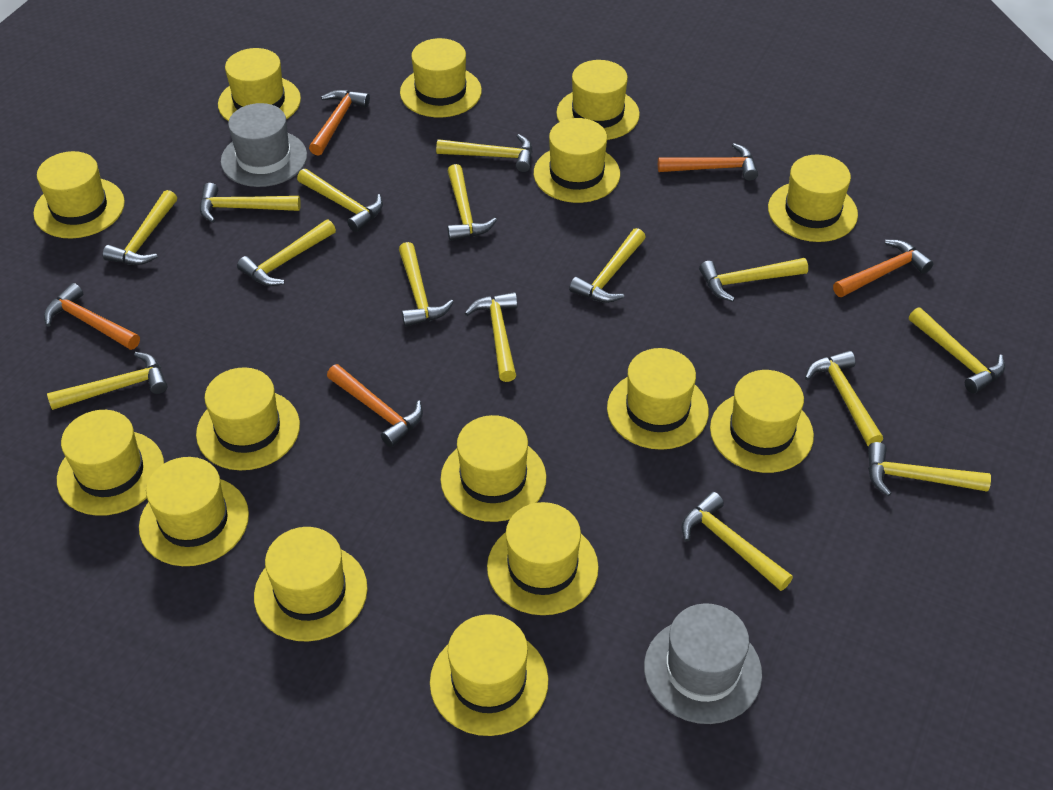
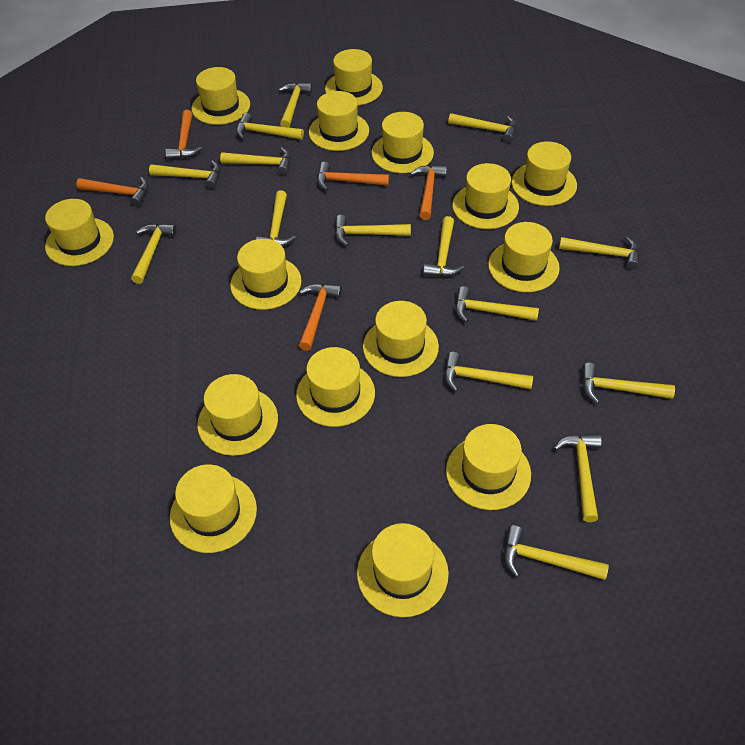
grey hat: 2 -> 0

